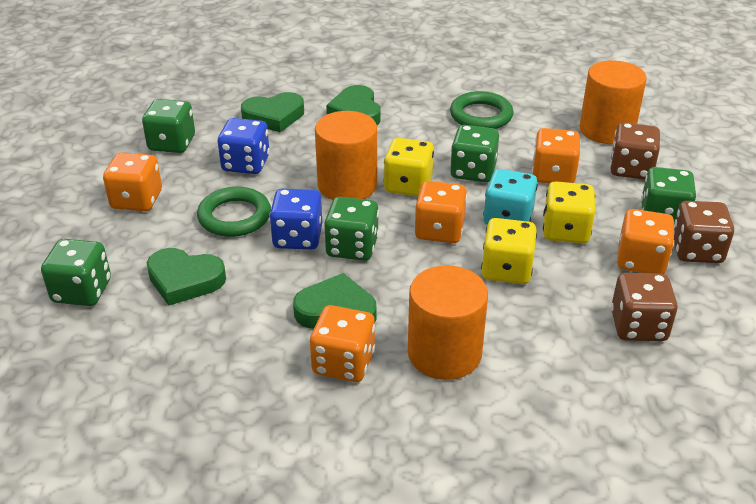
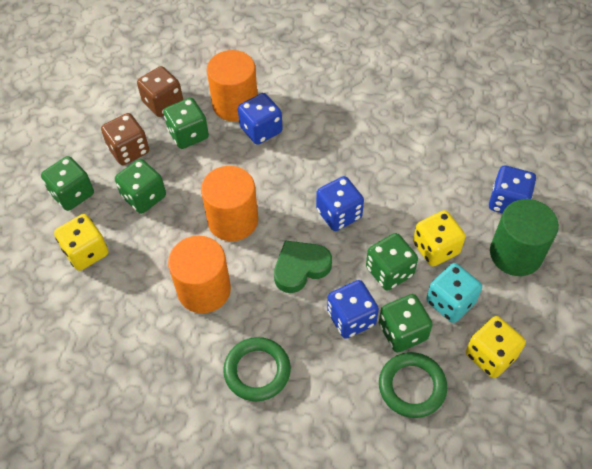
blue dice: 2 -> 4
brown dice: 3 -> 2
green cylinder: 0 -> 1
green heart: 4 -> 1
orange dice: 5 -> 0

